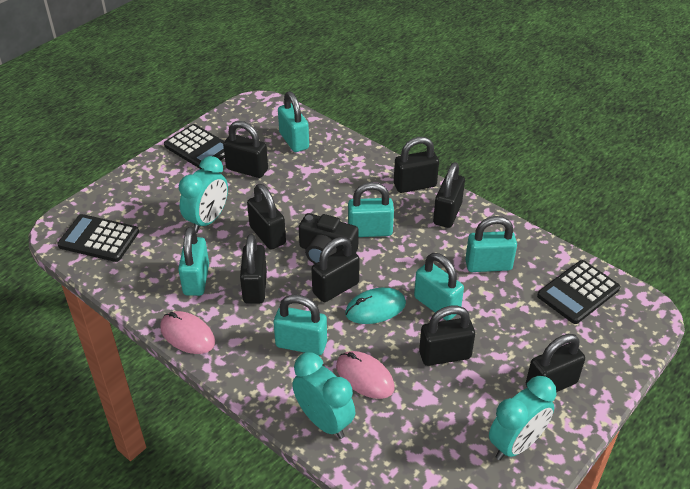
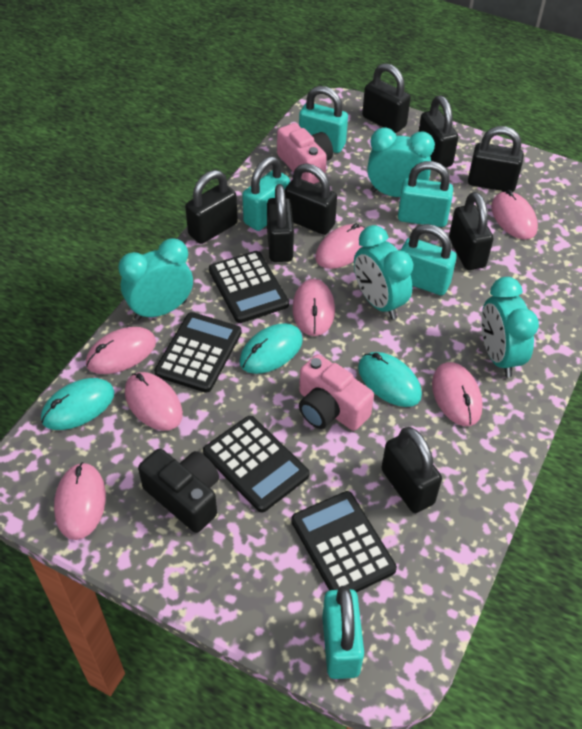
black calculator: 3 -> 4
pink camera: 0 -> 2
pink mouse: 2 -> 7
turquoise clock: 3 -> 4
turquoise mouse: 1 -> 3
turquoise padlock: 6 -> 5

